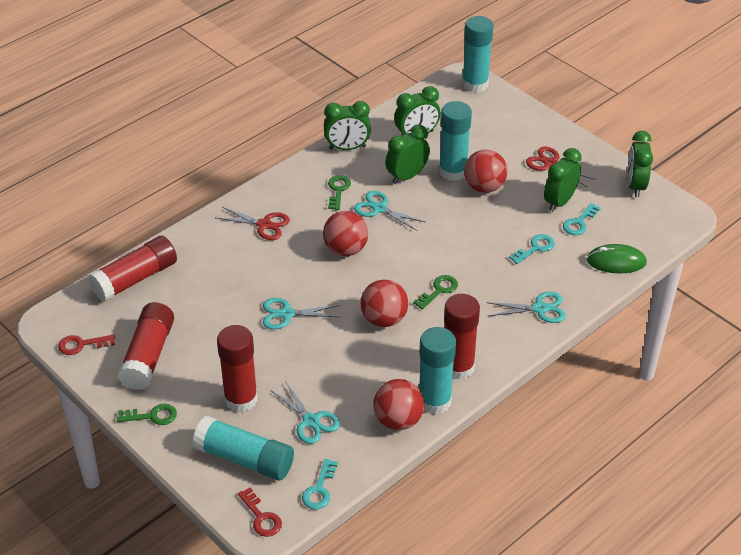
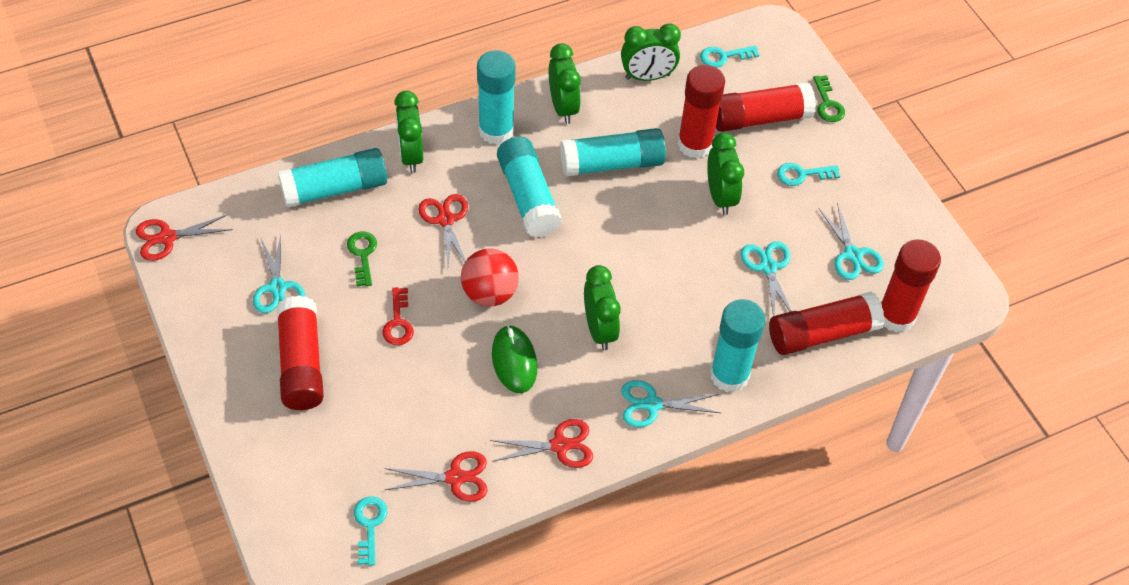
green key: 3 -> 2
red ball: 4 -> 1
red glue stick: 4 -> 5
red key: 2 -> 1
red scissors: 2 -> 4
turquoise glue stick: 4 -> 5

